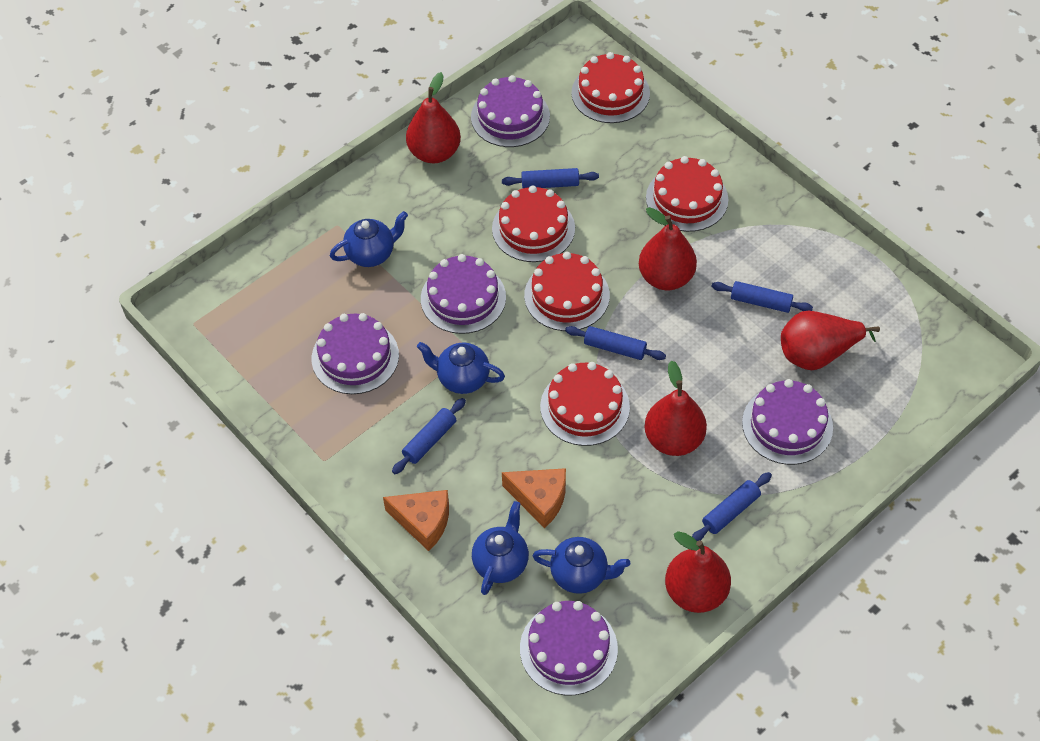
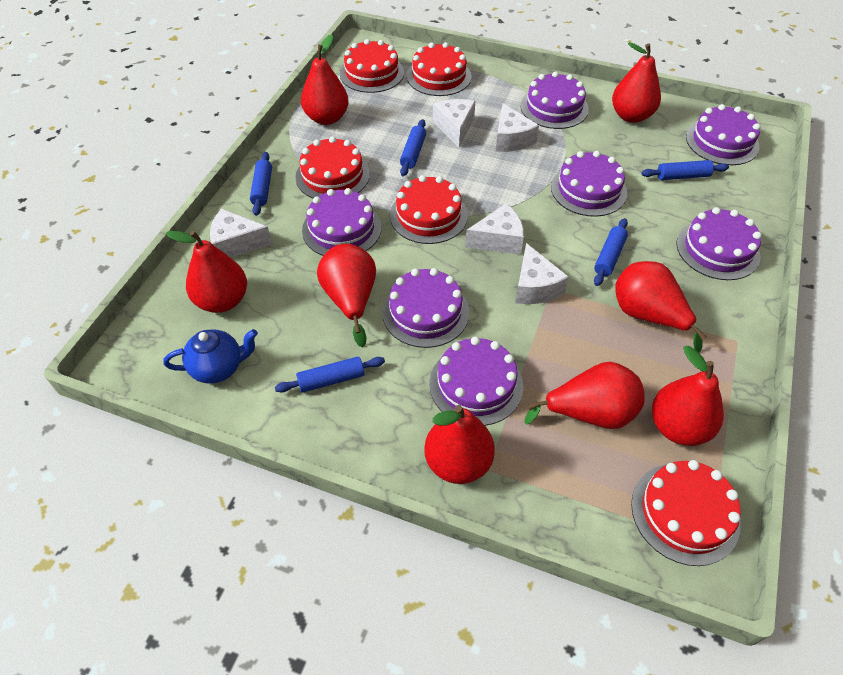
blue teapot: 4 -> 1
orange cheese: 2 -> 0
purple cake: 5 -> 7
red pear: 5 -> 8
white cheese: 0 -> 5

